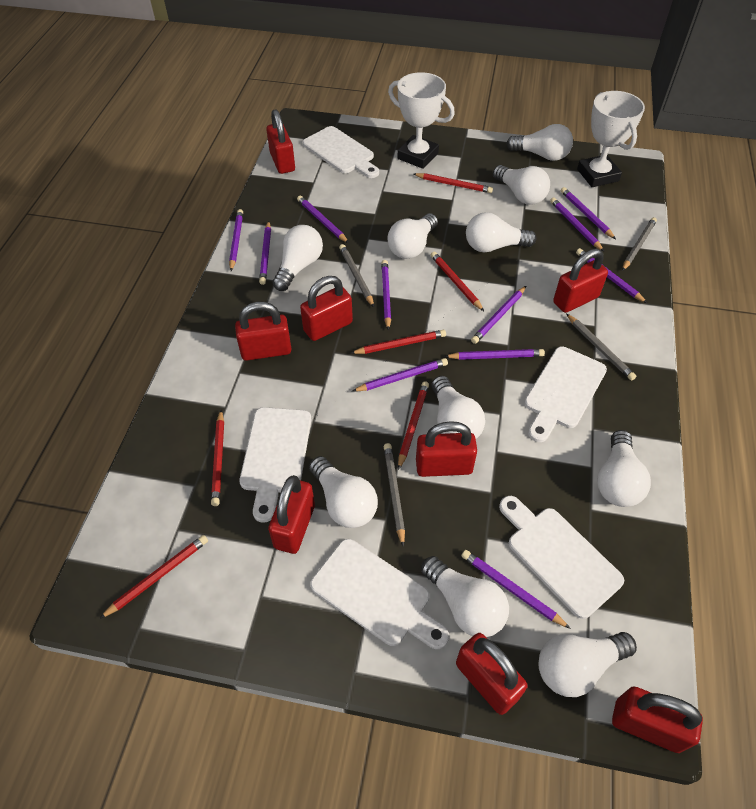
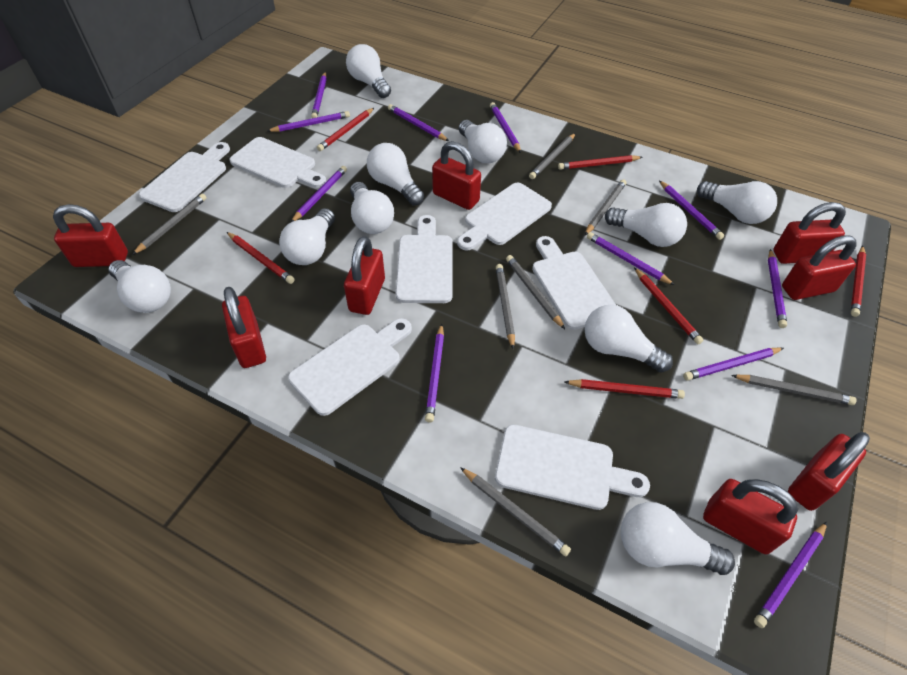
grey pencil: 4 -> 7
white cutting board: 5 -> 7
white trophy: 2 -> 0

